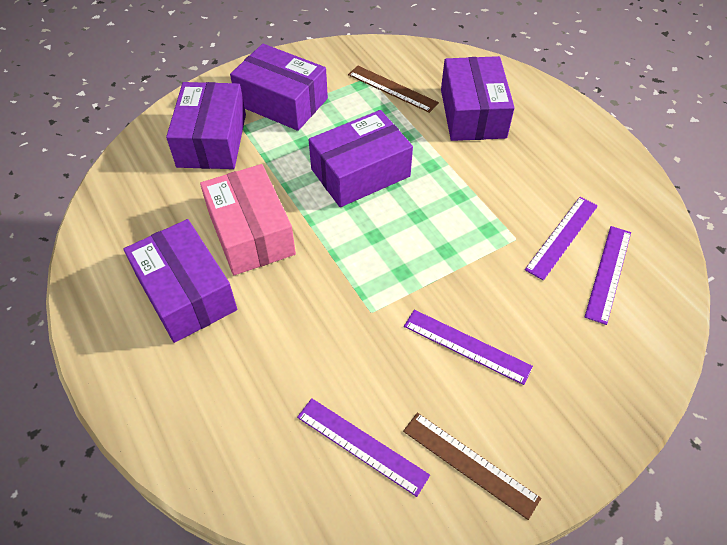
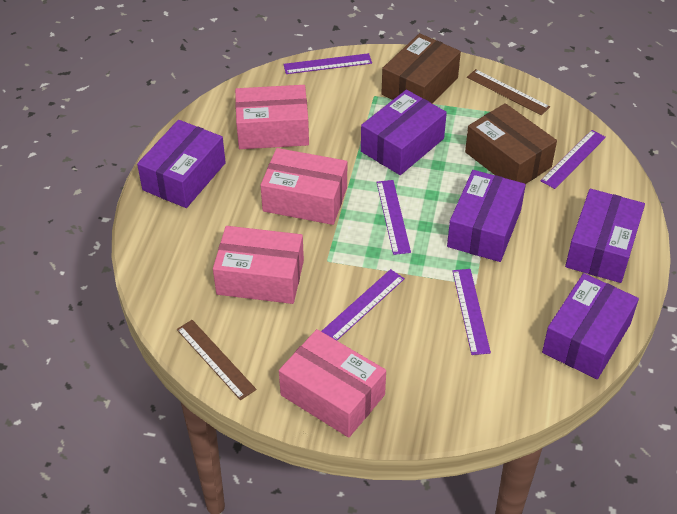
brown box: 0 -> 2
pink box: 1 -> 4
purple ruler: 4 -> 5

